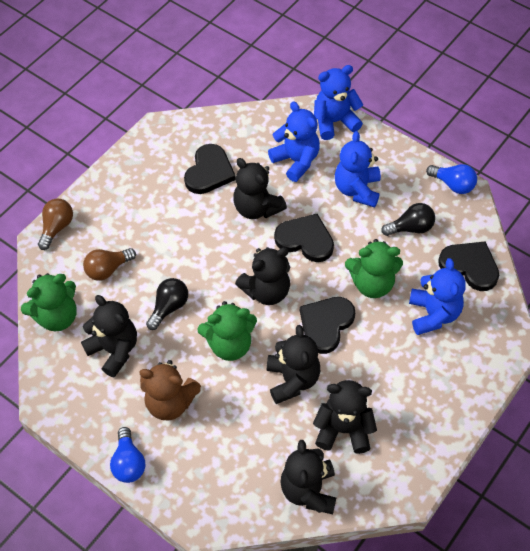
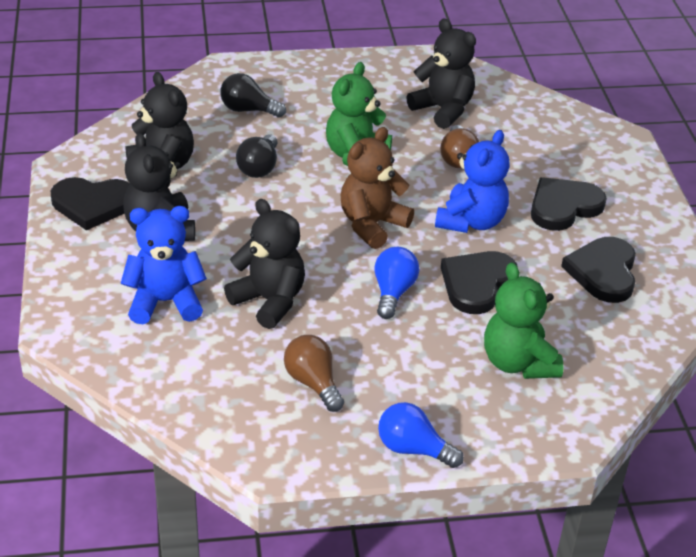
black teddy bear: 6 -> 4
blue teddy bear: 4 -> 2
green teddy bear: 3 -> 2

